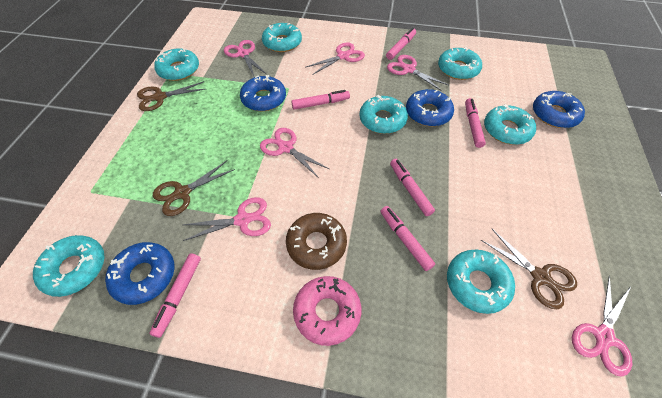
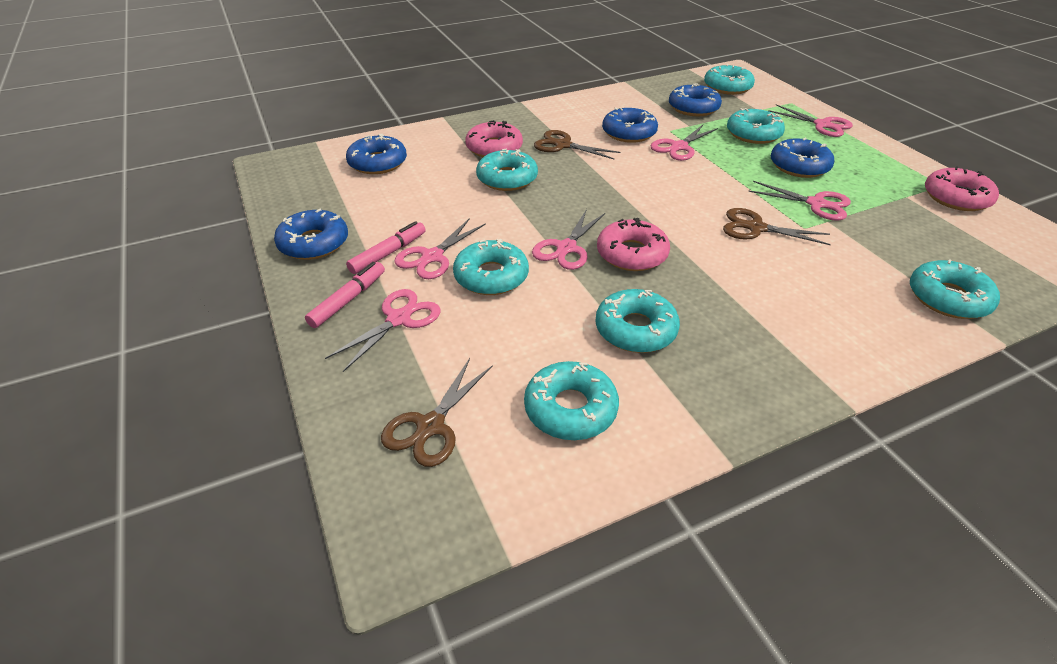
blue donut: 4 -> 5
brown donut: 1 -> 0
pink donut: 1 -> 3
pink marker: 6 -> 2

